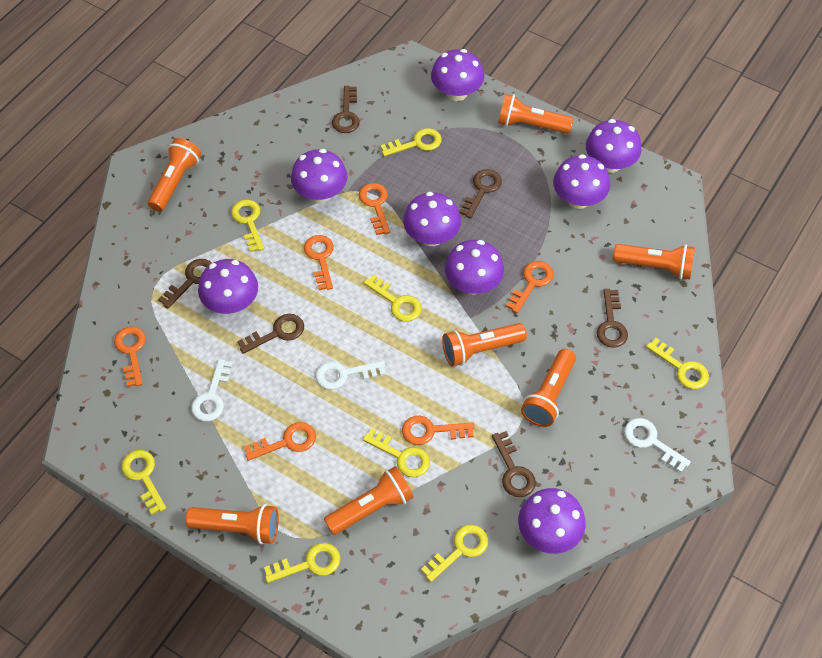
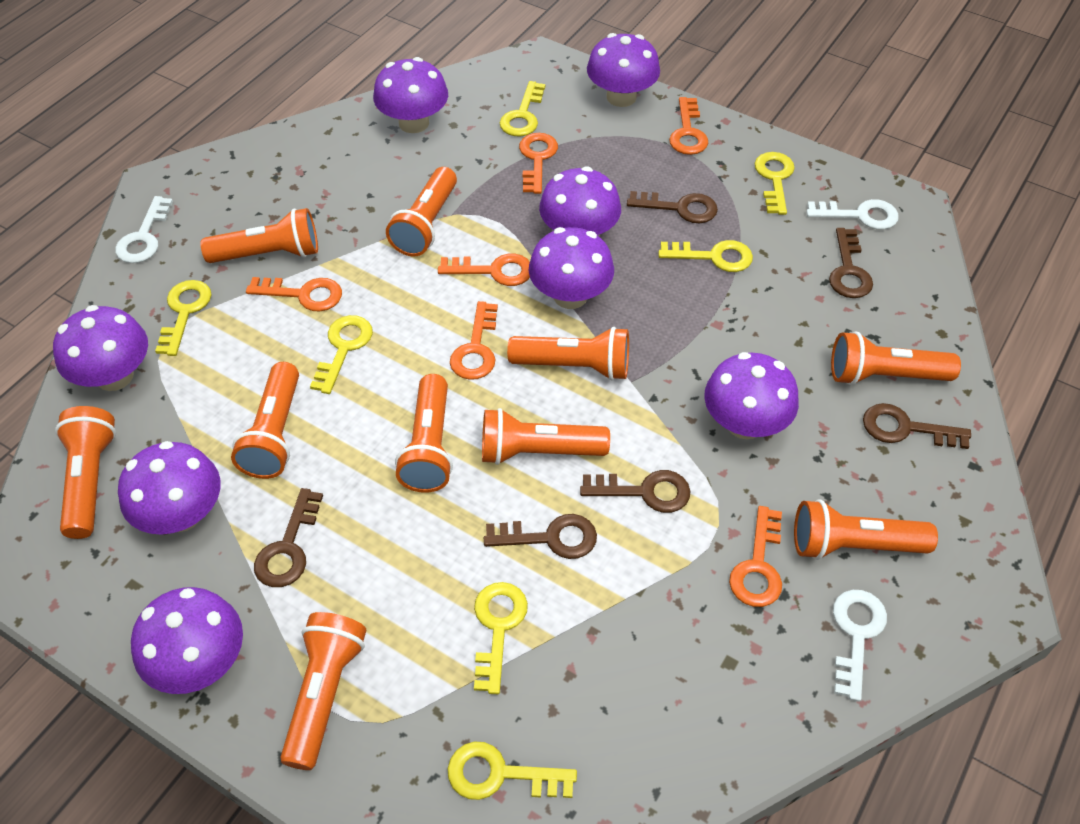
orange flashlight: 7 -> 10
yellow key: 8 -> 7

